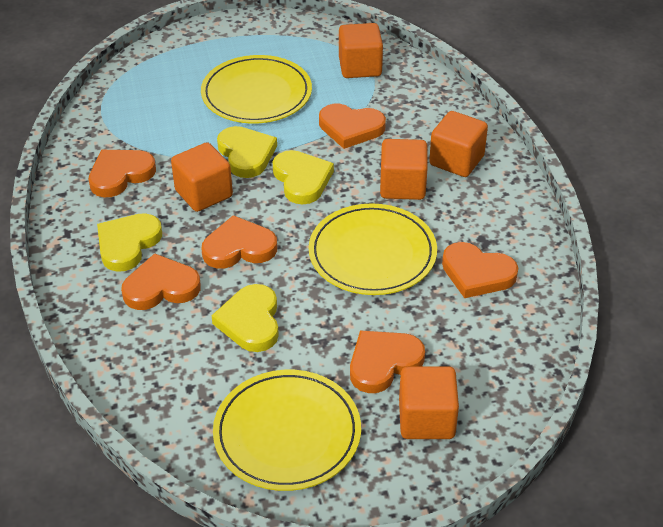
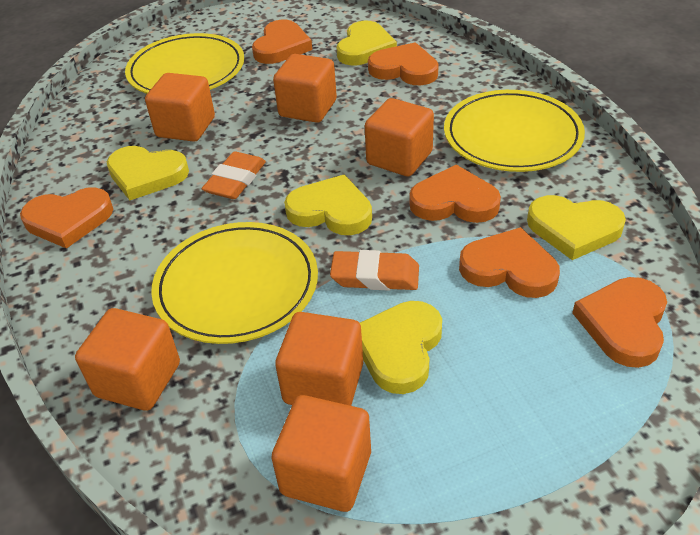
orange cube: 5 -> 6
orange eraser: 0 -> 2
yellow heart: 4 -> 5

